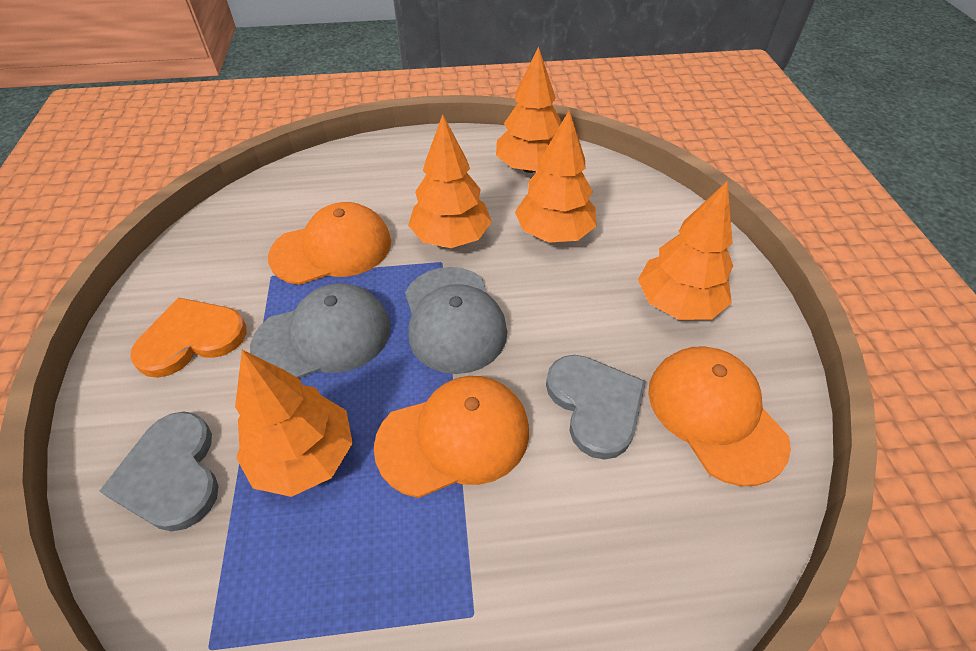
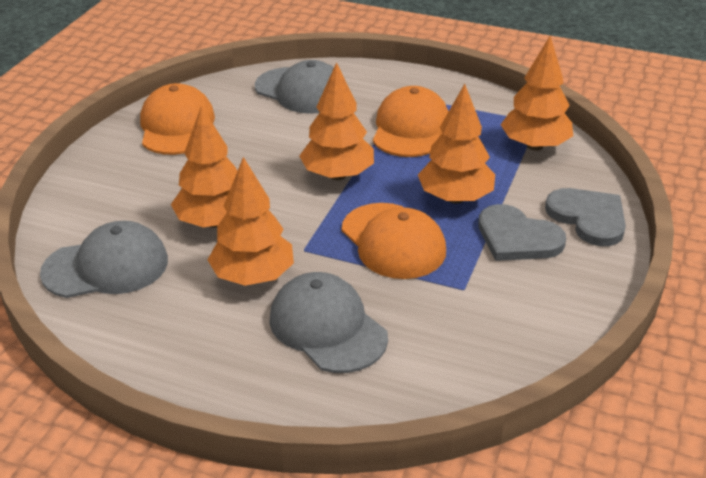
grey cap: 2 -> 3
orange heart: 1 -> 0

